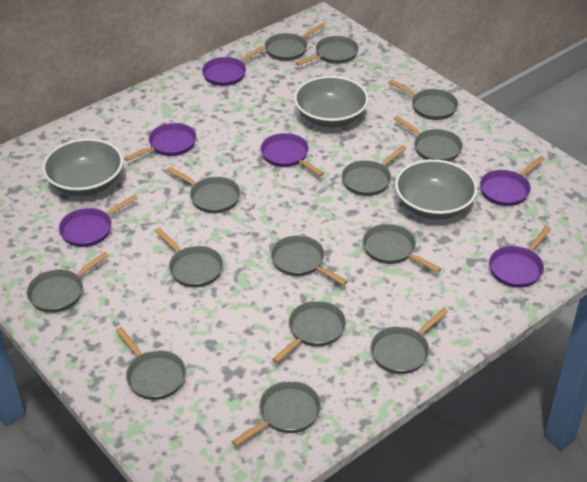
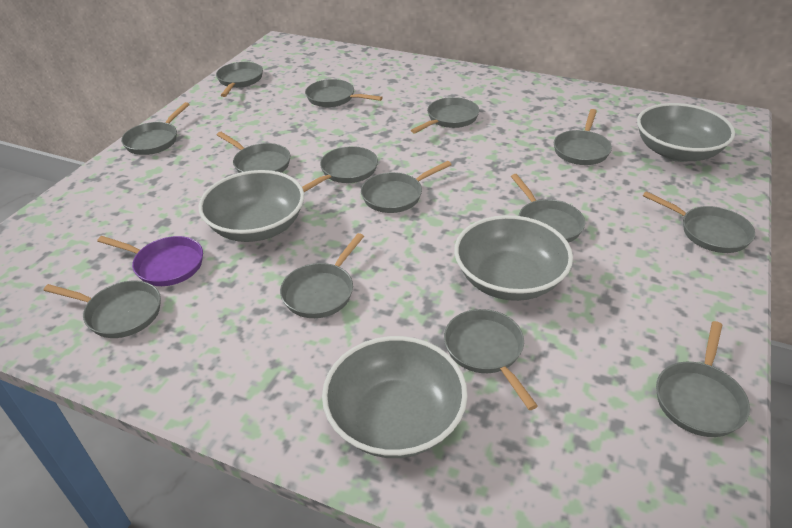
grey bowl: 3 -> 4
purple pan: 6 -> 1

